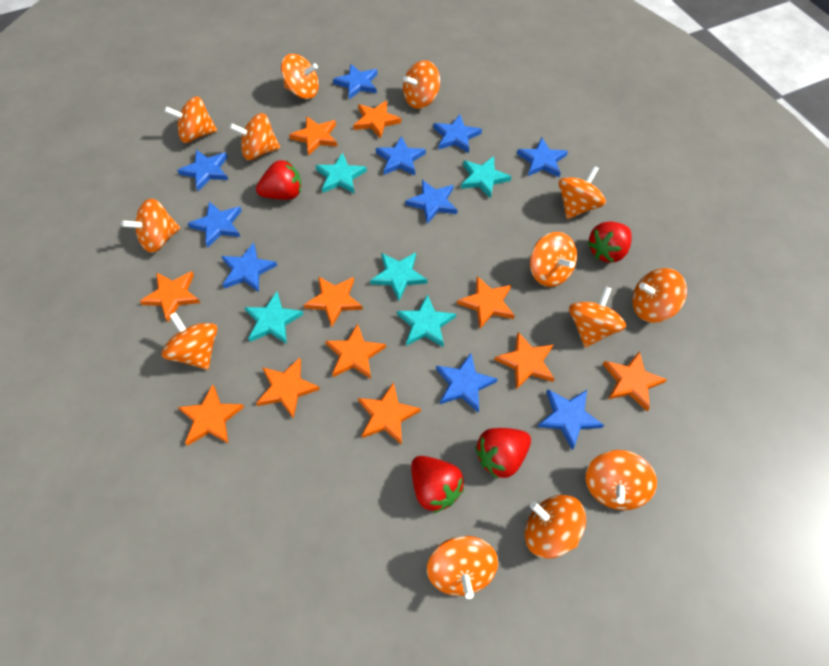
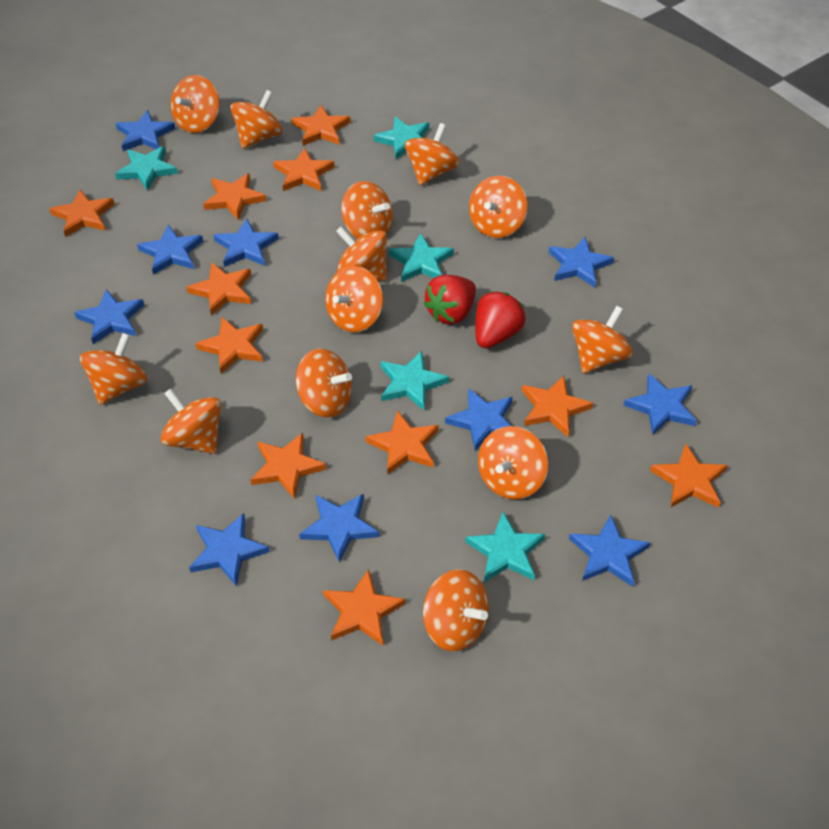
red strawberry: 4 -> 2

